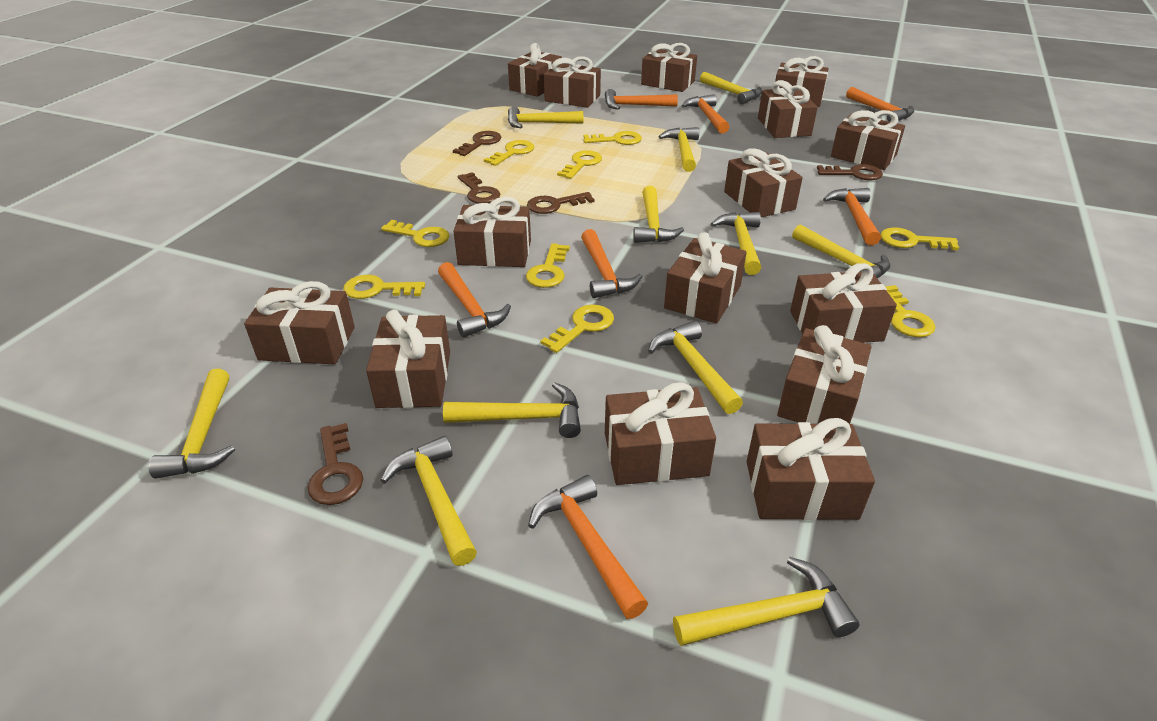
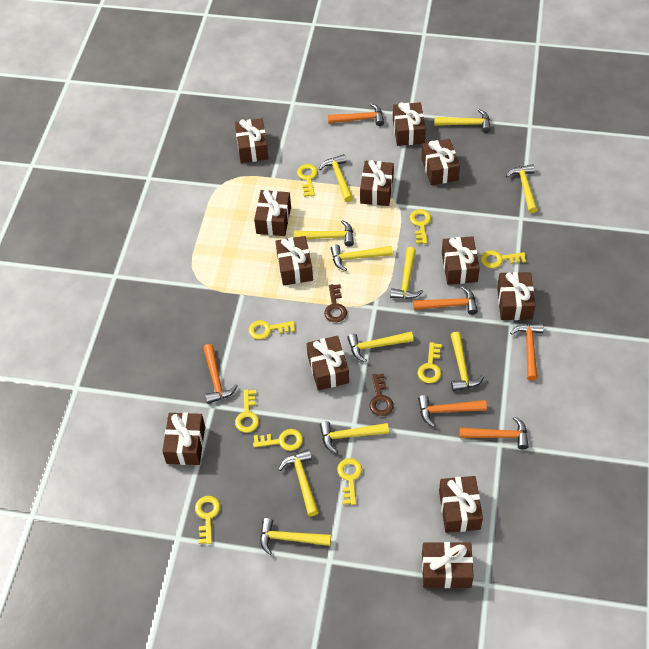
brown gift: 15 -> 12
brown key: 5 -> 2
orange hammer: 7 -> 6

